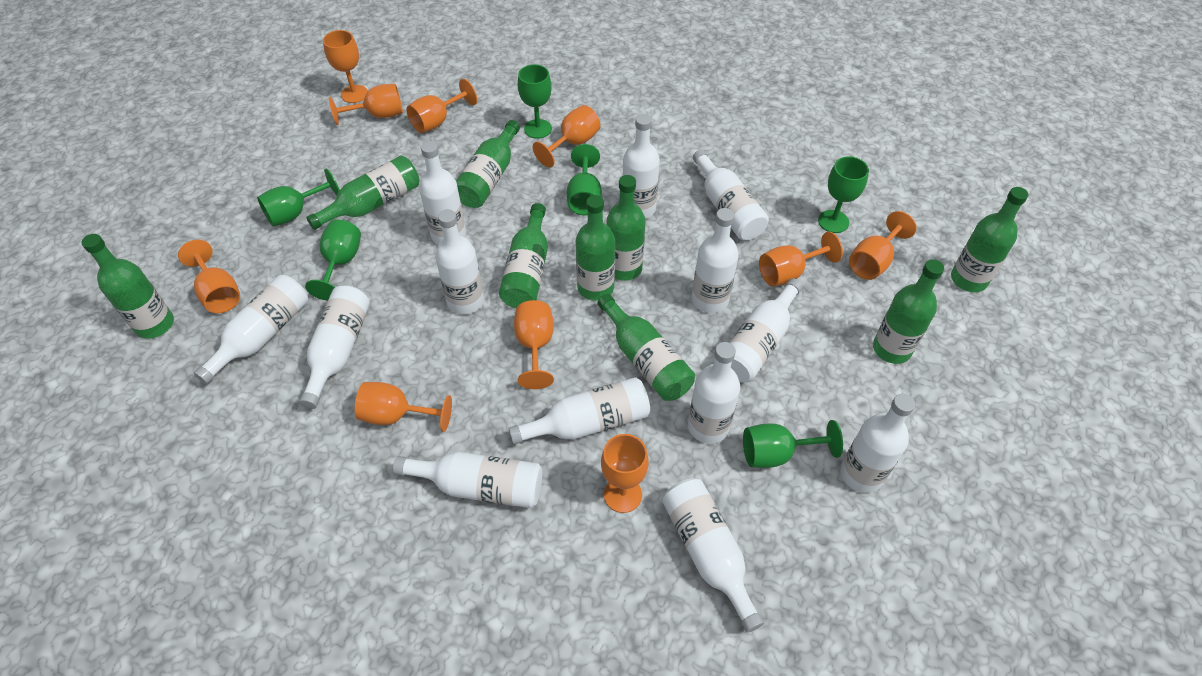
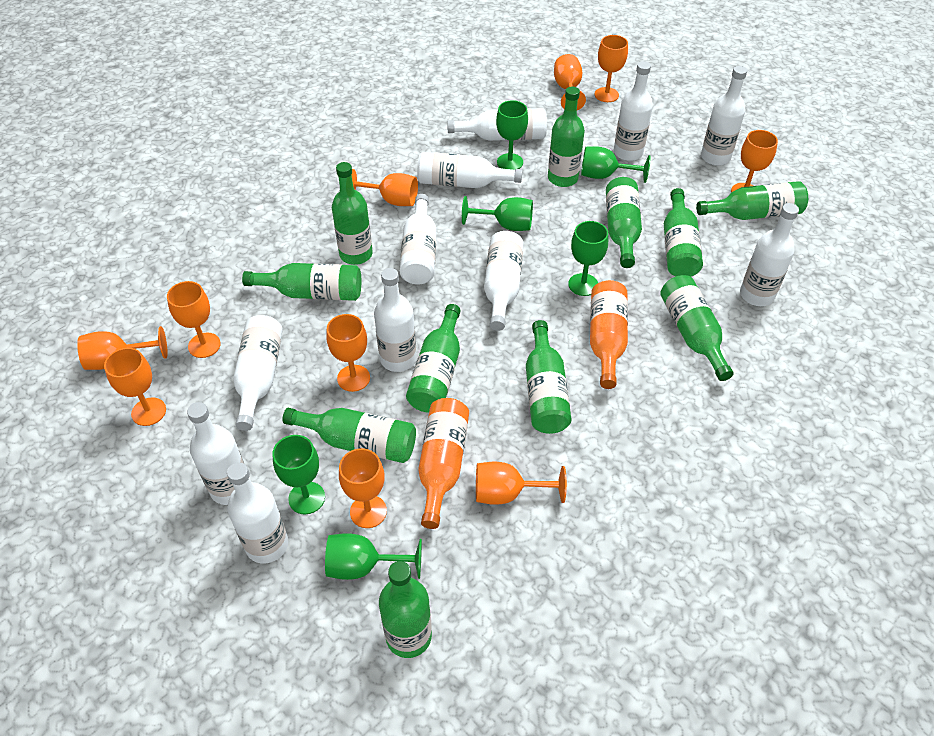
green bottle: 9 -> 11
orange bottle: 0 -> 2
white bottle: 13 -> 11

